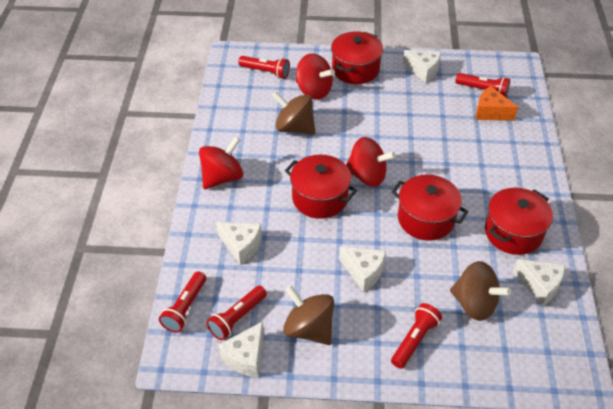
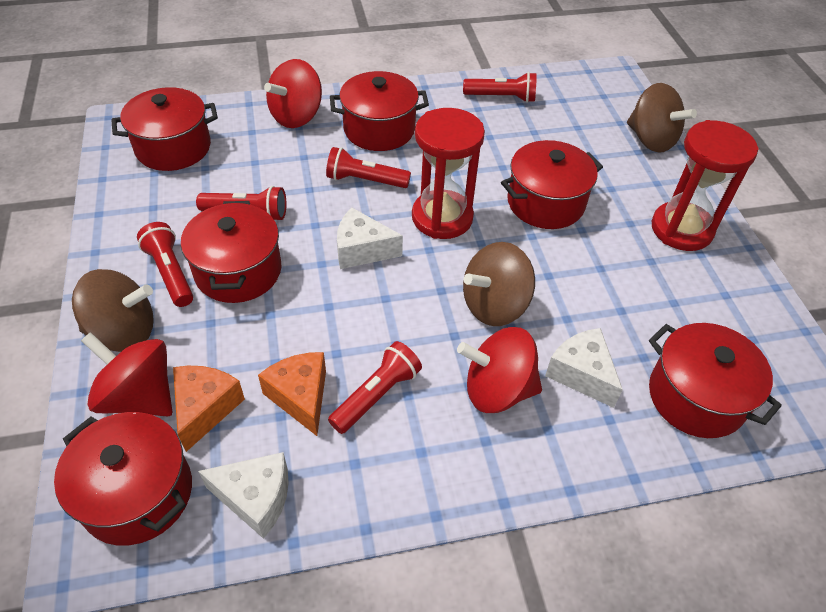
orange cheese: 1 -> 2
red hourglass: 0 -> 2
red pot: 4 -> 6
white cheese: 5 -> 3

